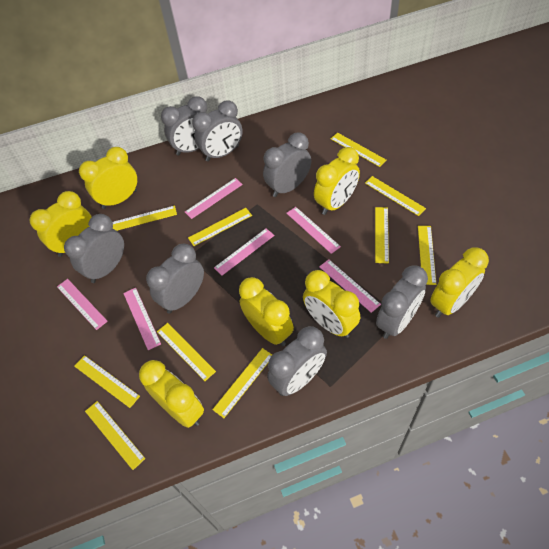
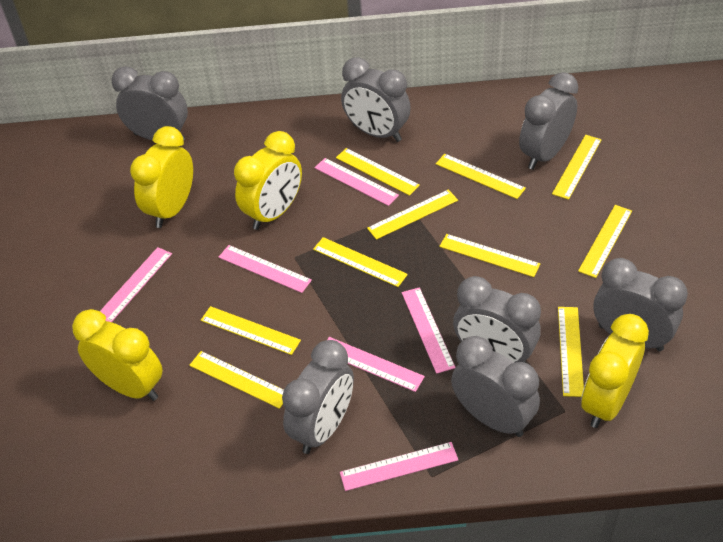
yellow clock: 7 -> 4

